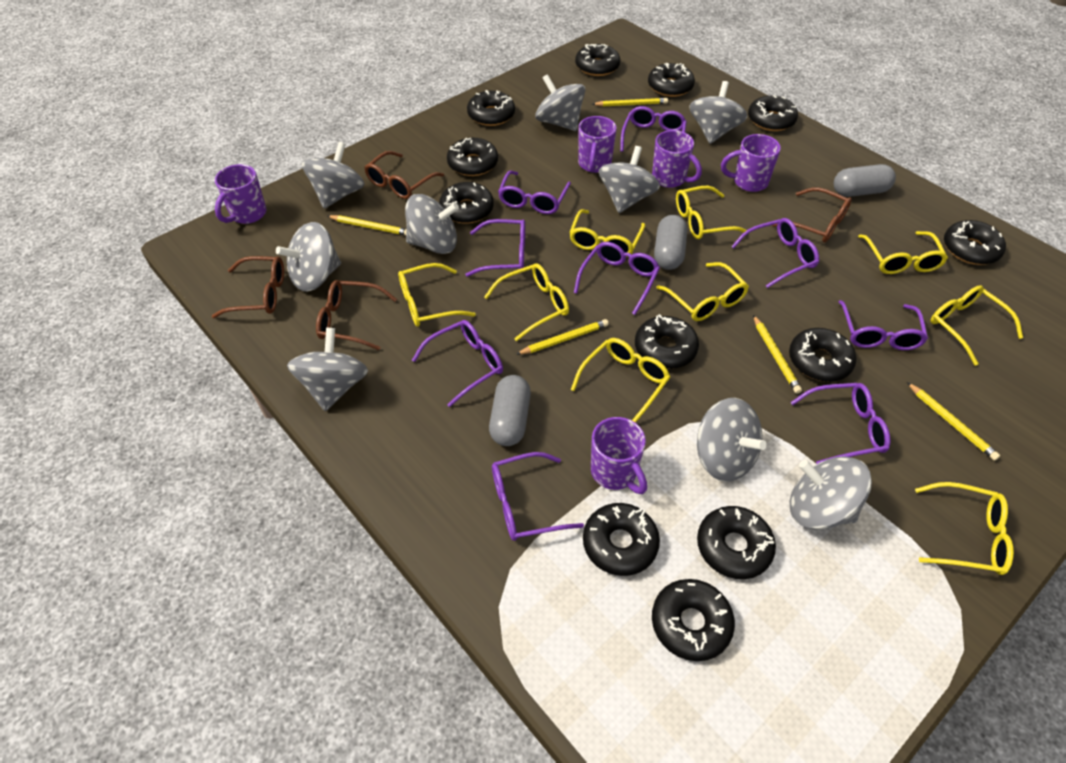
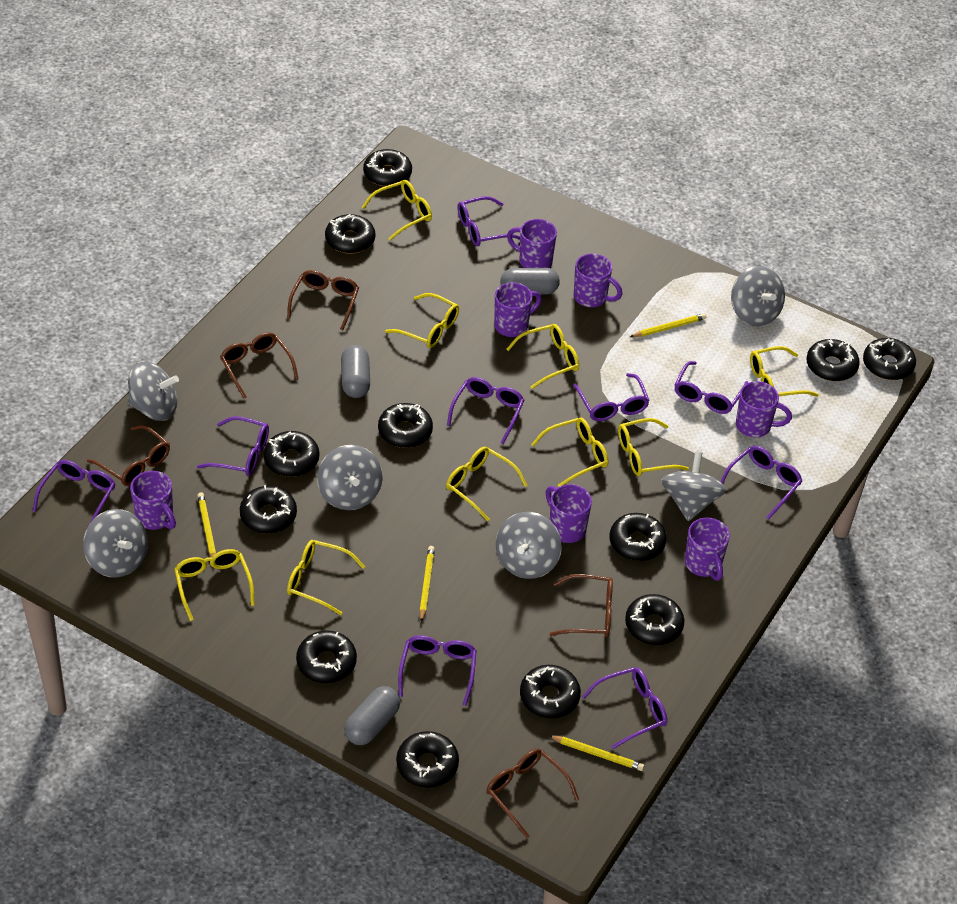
brown glasses: 4 -> 5
grey spinning top: 9 -> 6
purple mug: 5 -> 7
yellow pencil: 5 -> 4

